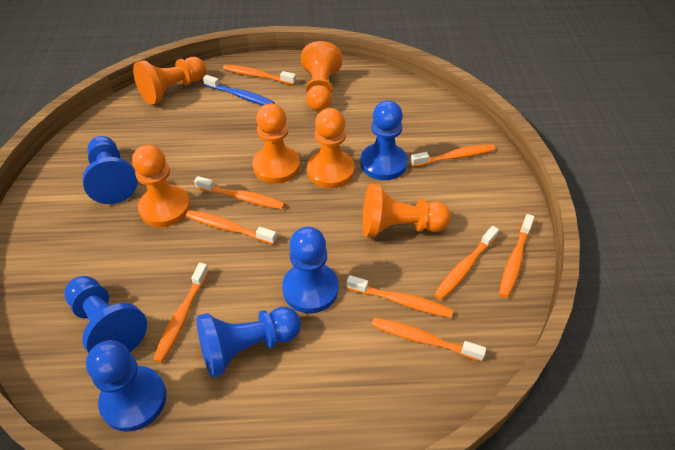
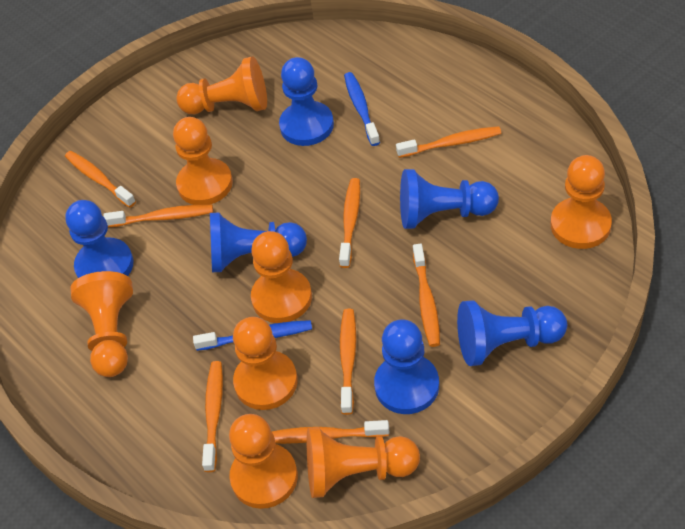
blue toothbrush: 1 -> 2
orange pawn: 6 -> 8
orange toothbrush: 9 -> 8

